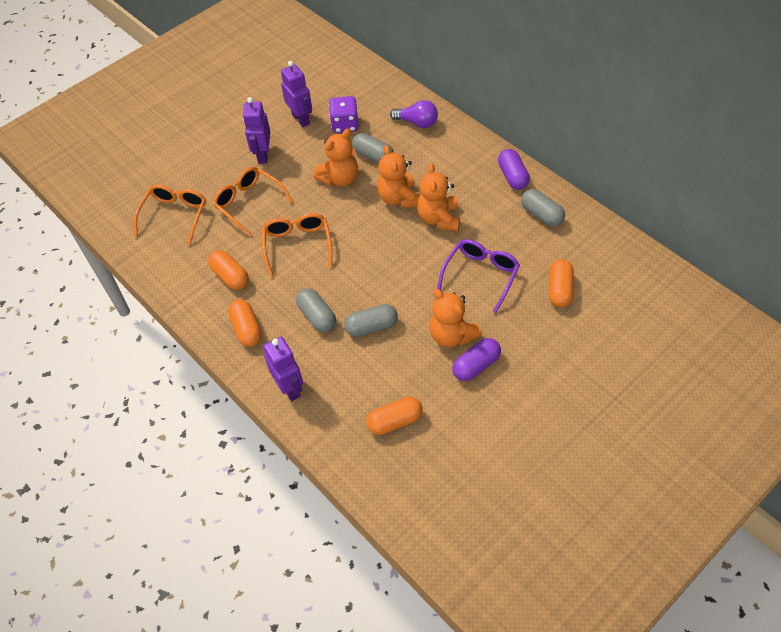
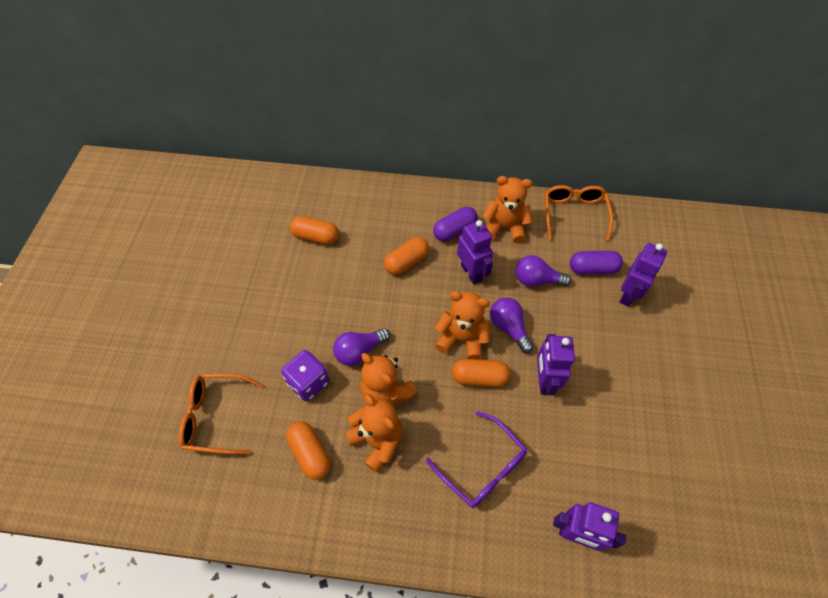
grey capsule: 4 -> 0
orange glasses: 3 -> 2
purple light bulb: 1 -> 3
purple robot: 3 -> 4

